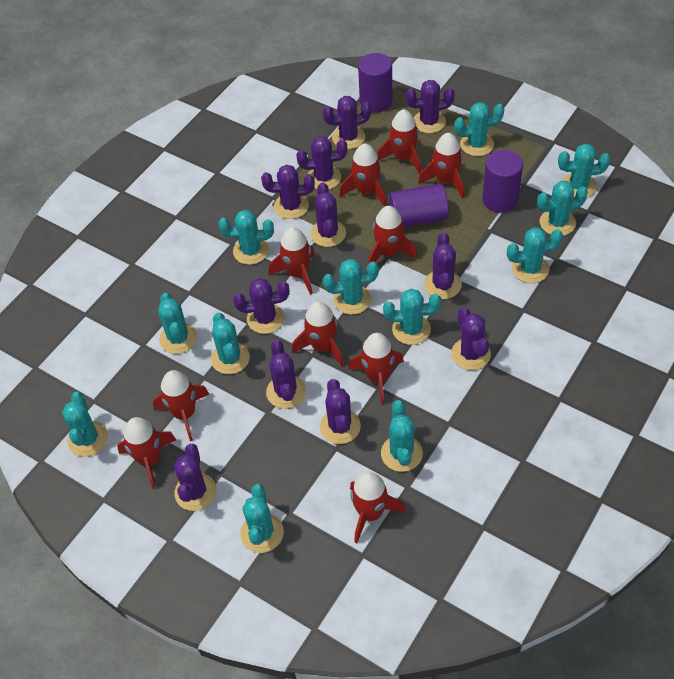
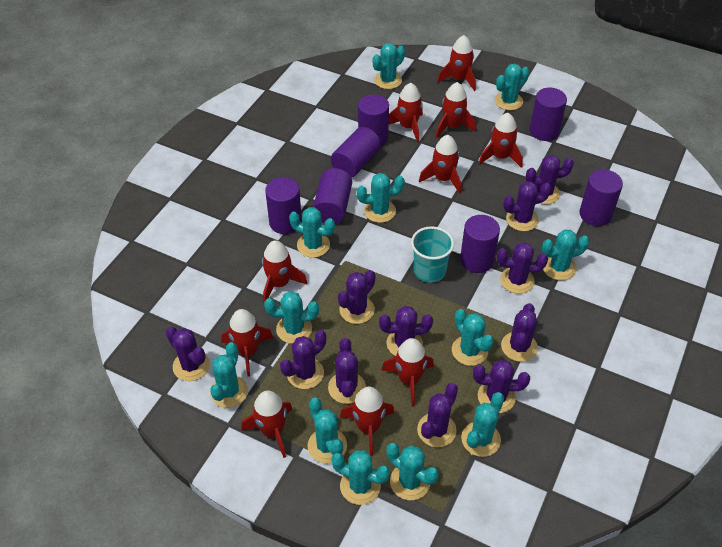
purple cylinder: 3 -> 7
turquoise cup: 0 -> 1

